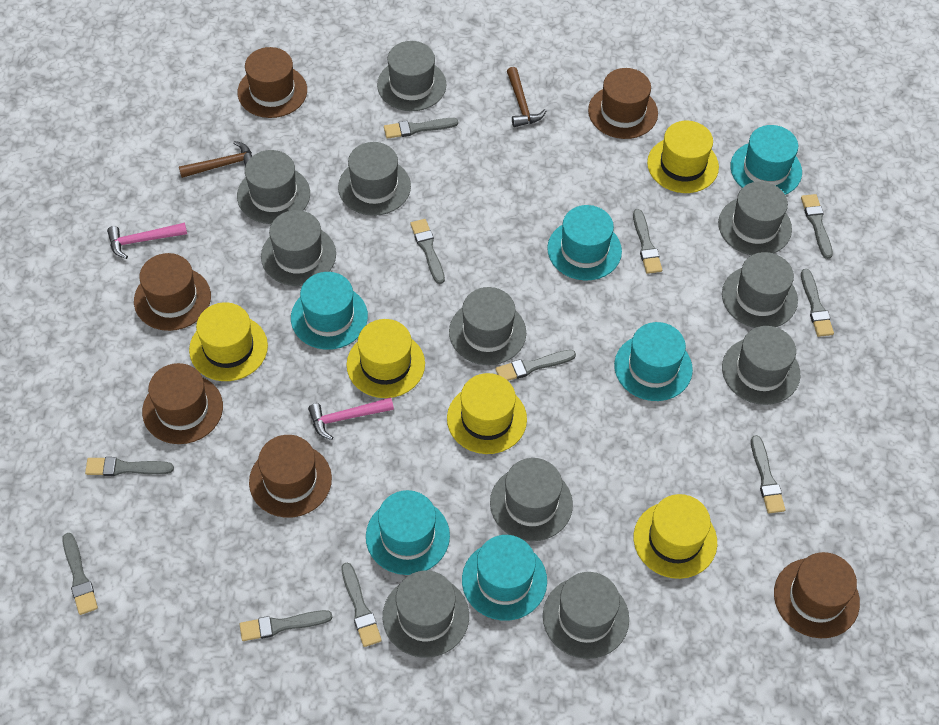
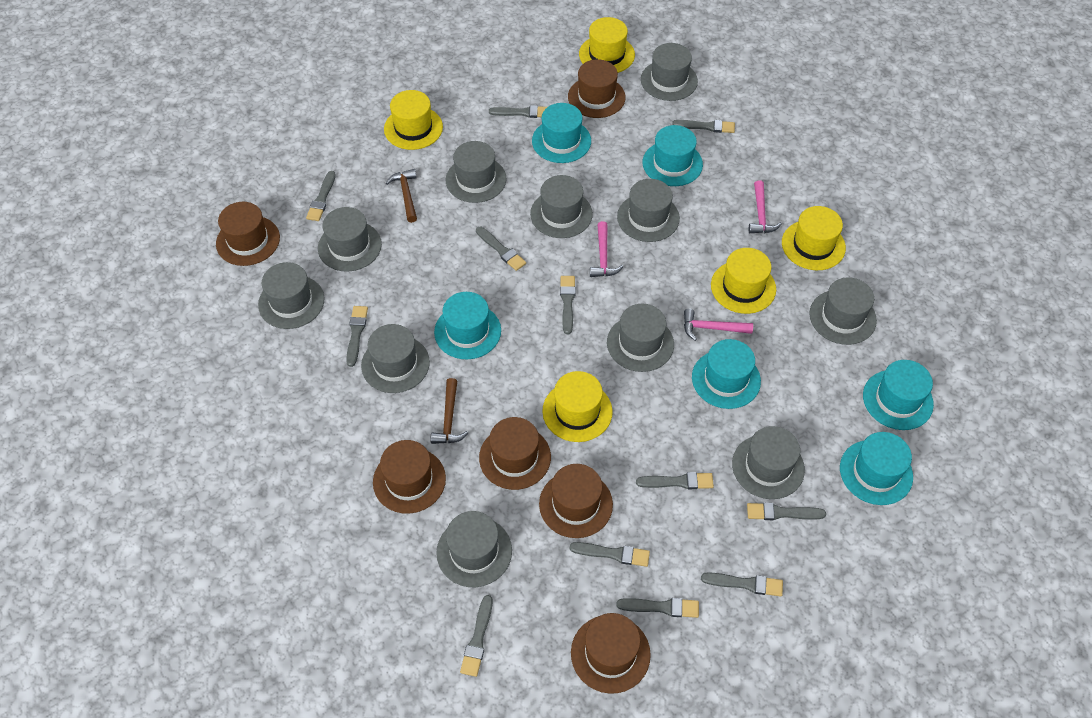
grey brush: 11 -> 12
pink hammer: 2 -> 3

